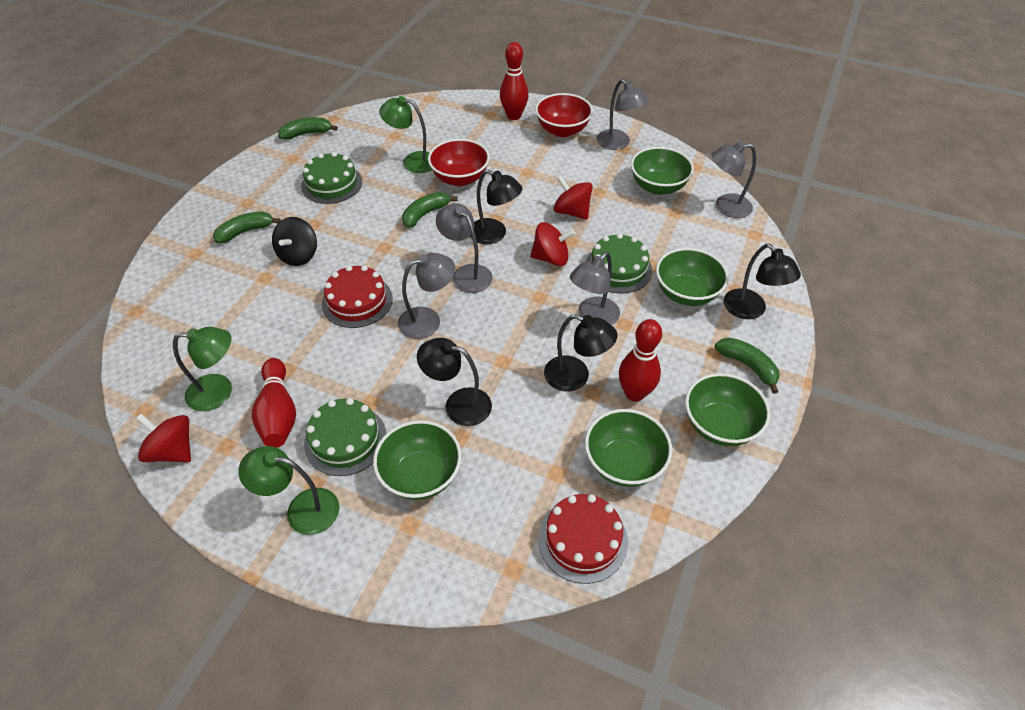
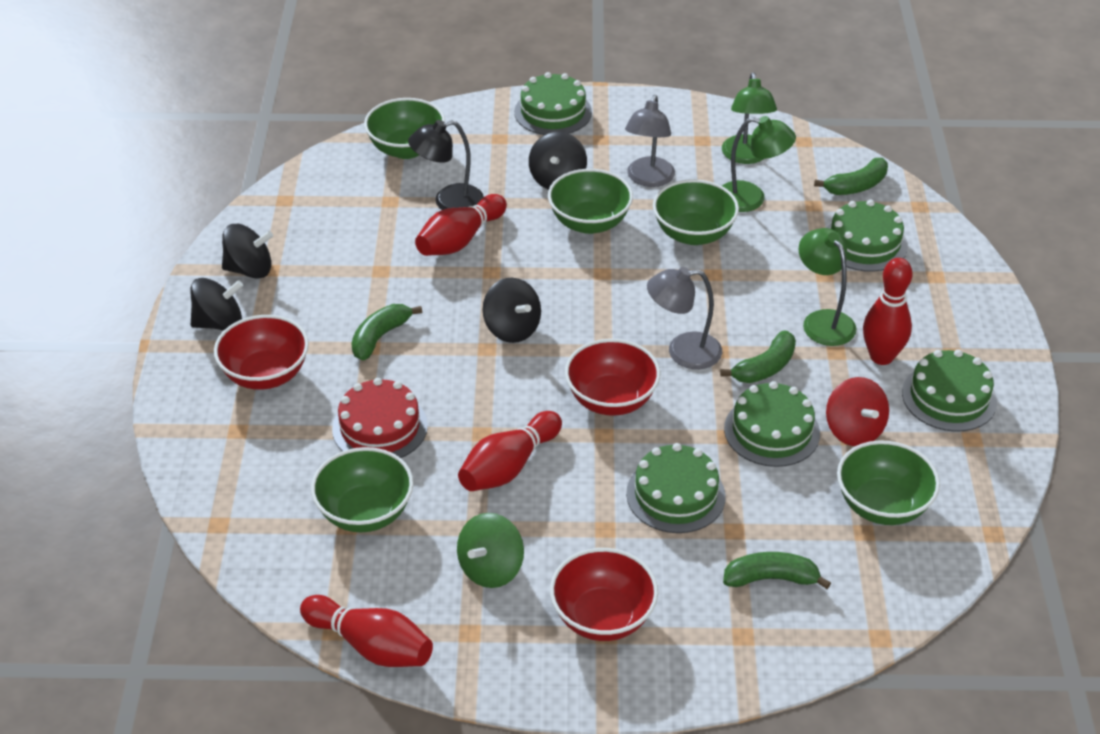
black lamp: 4 -> 1
black spinning top: 1 -> 4
green cake: 3 -> 5
green spinning top: 0 -> 1
grey lamp: 5 -> 2
red bowl: 2 -> 3
red bowling pin: 3 -> 4
red cake: 2 -> 1
red spinning top: 3 -> 1

